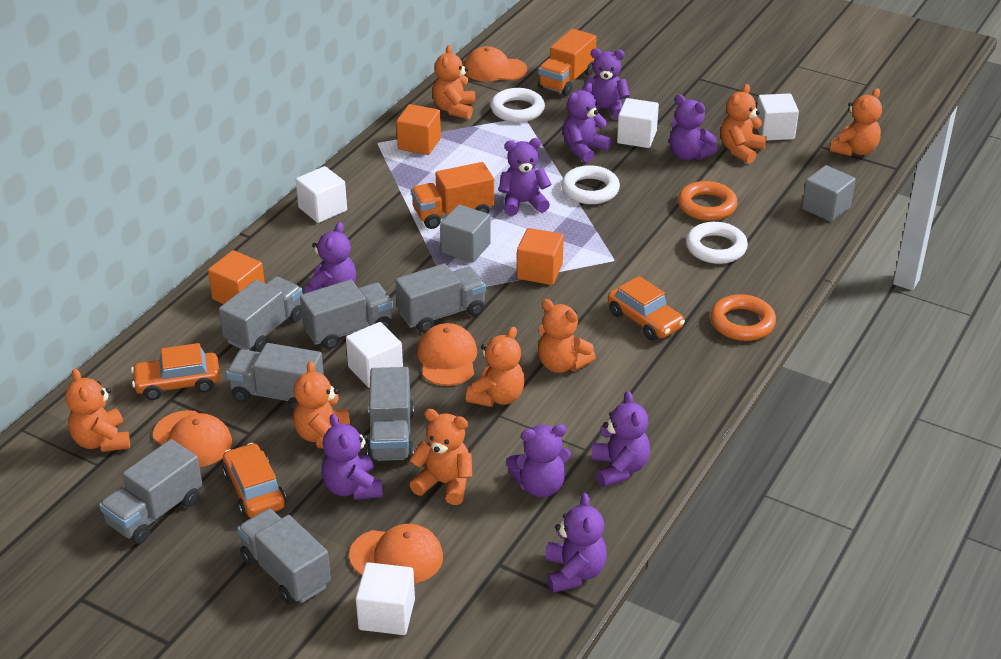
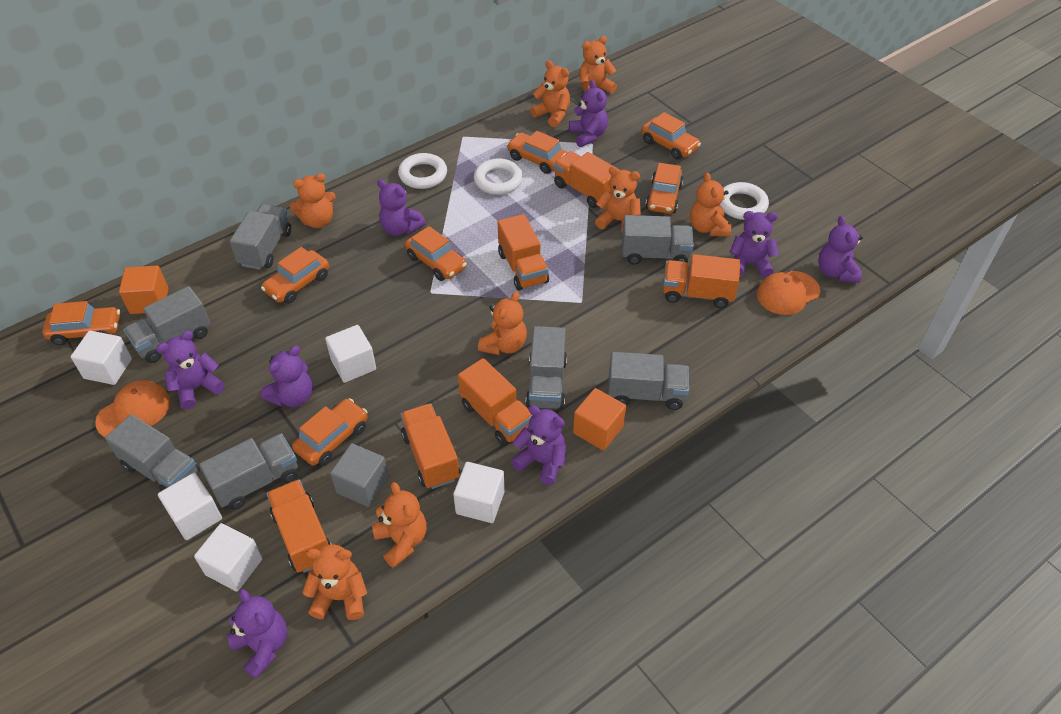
grey cube: 2 -> 1
orange cap: 4 -> 2
orange car: 3 -> 7
orange cube: 3 -> 2
orange ring: 2 -> 0
orange truck: 2 -> 6
purple teddy bear: 9 -> 8

